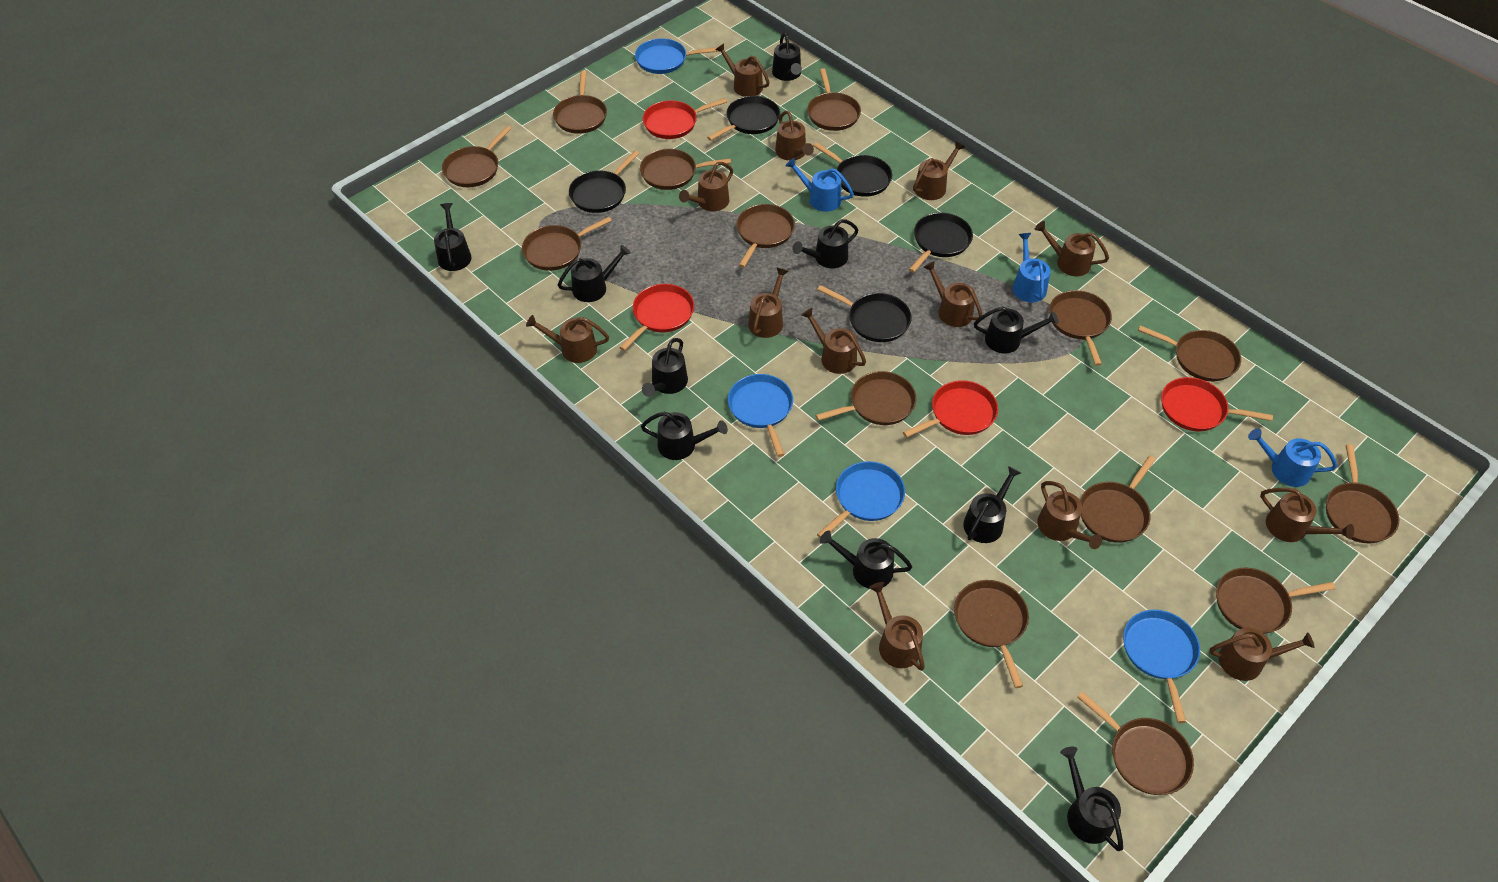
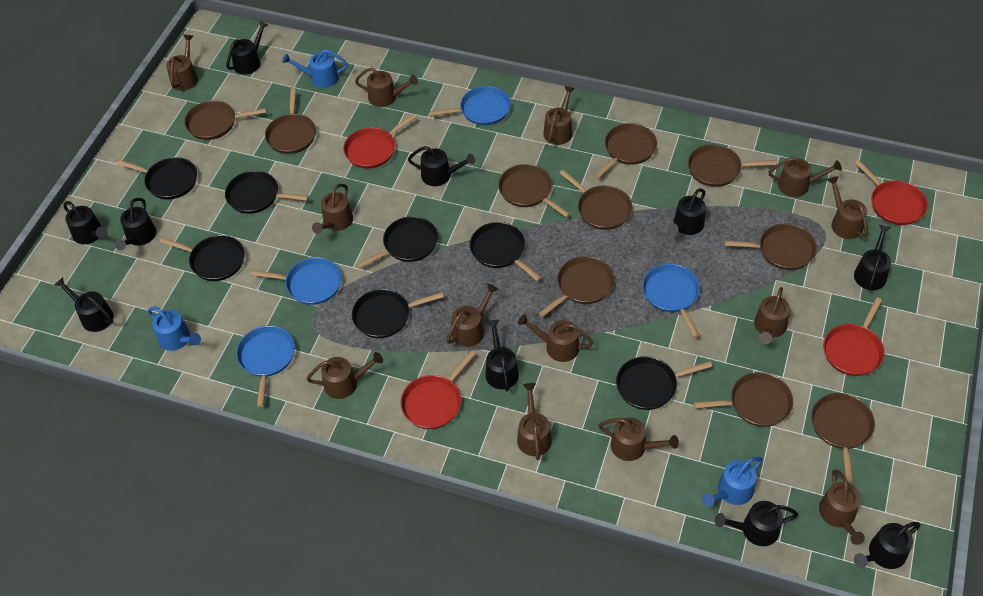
black pan: 5 -> 7
brown pan: 14 -> 10

